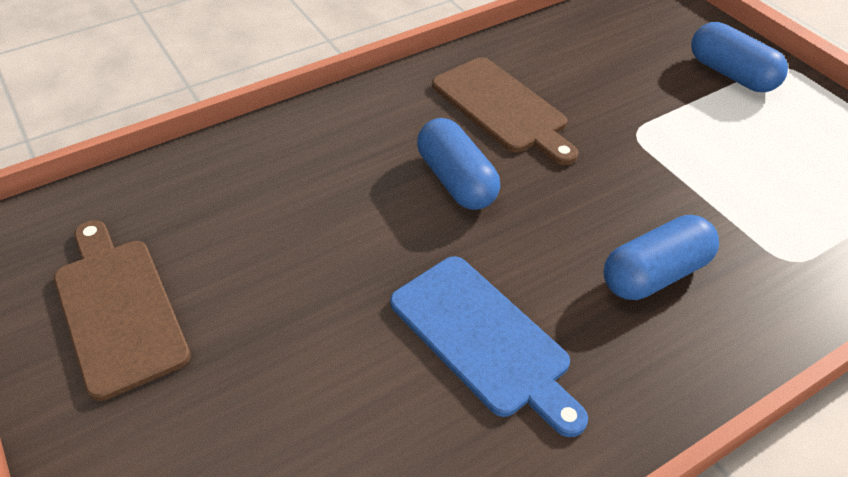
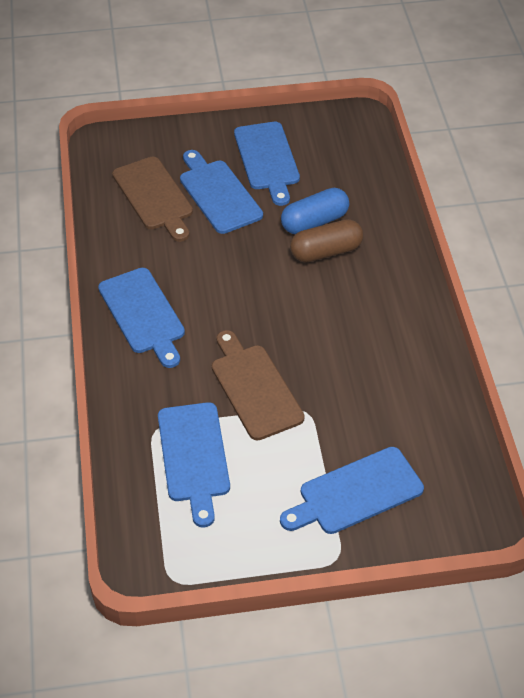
blue capsule: 3 -> 1
blue cutting board: 1 -> 5
brown capsule: 0 -> 1

